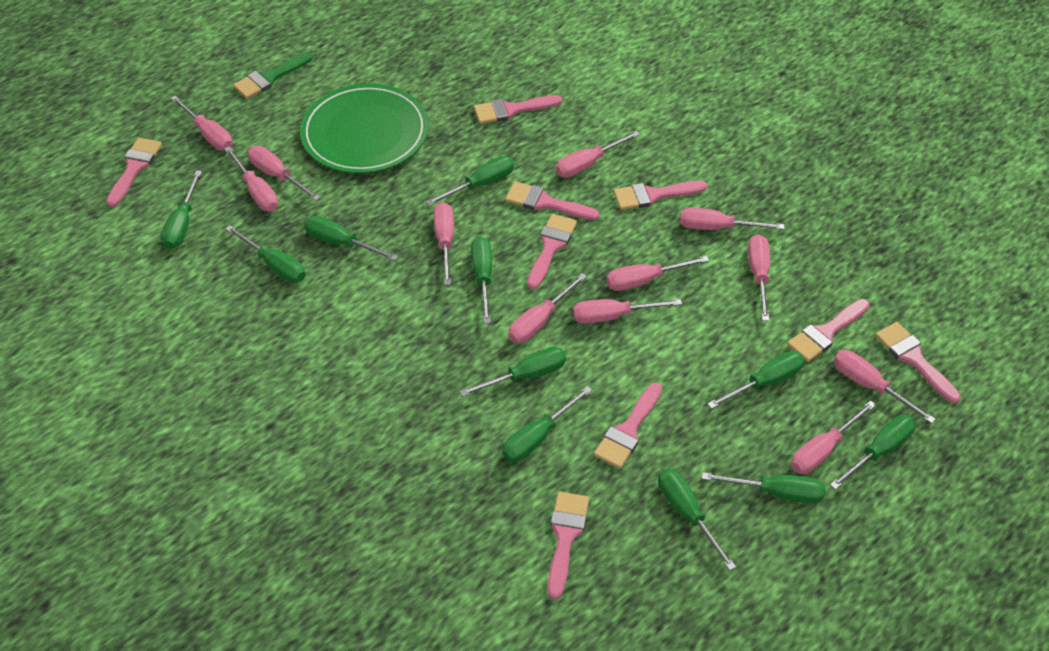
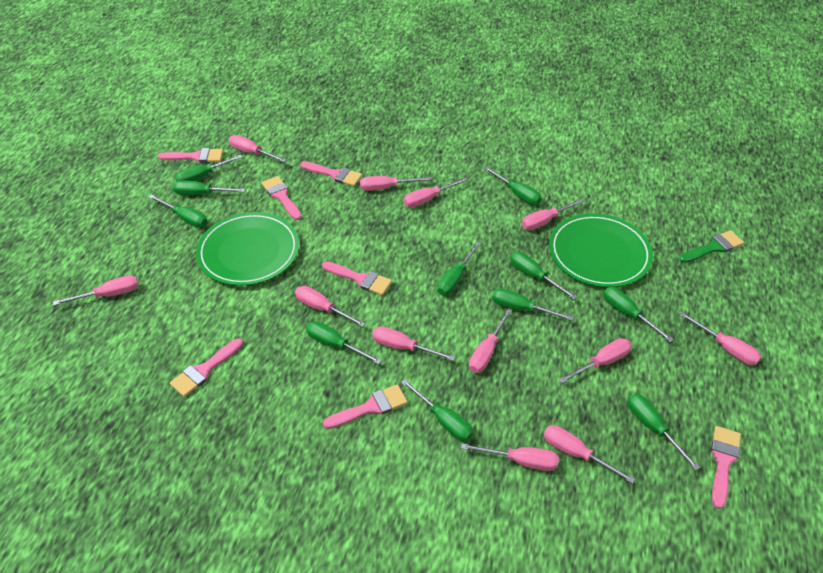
green plate: 1 -> 2
pink brush: 9 -> 7

